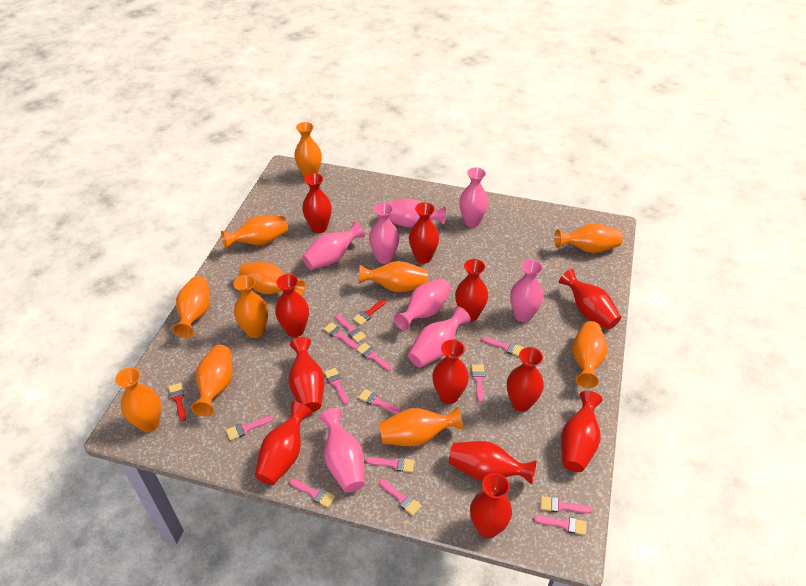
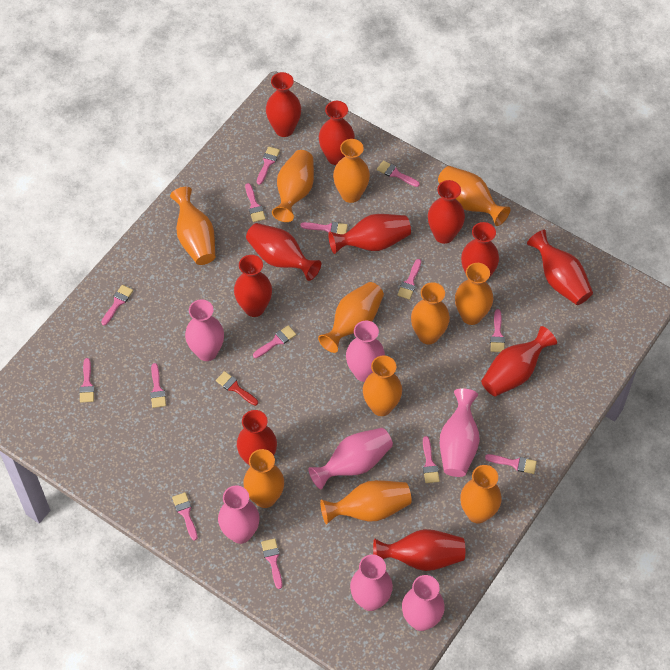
pink brush: 13 -> 14
pink vase: 8 -> 7
red brush: 2 -> 1
red vase: 12 -> 11

